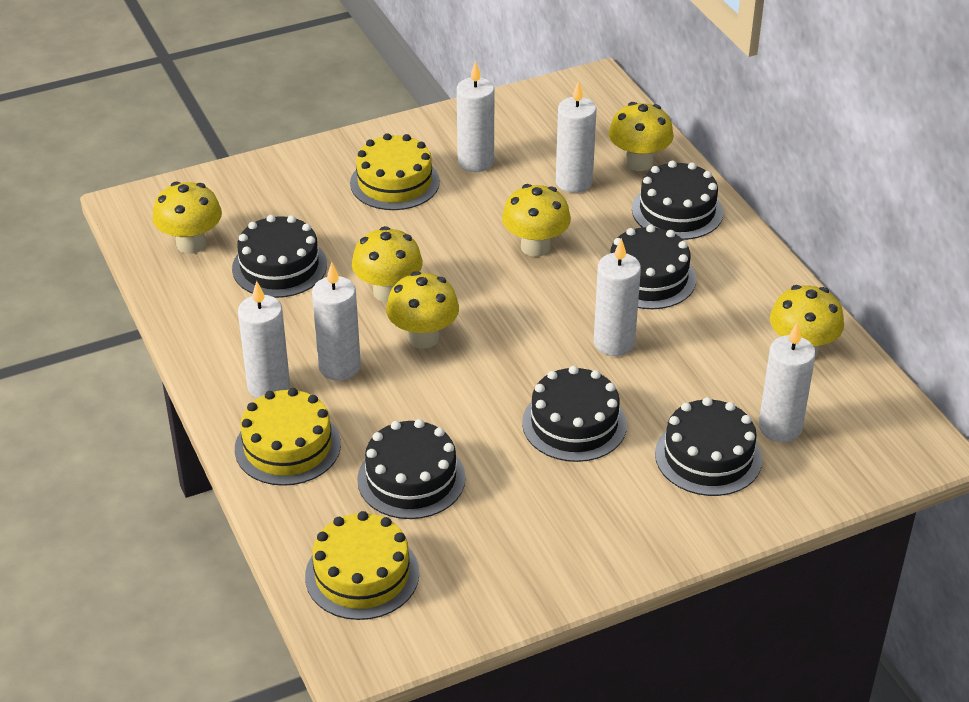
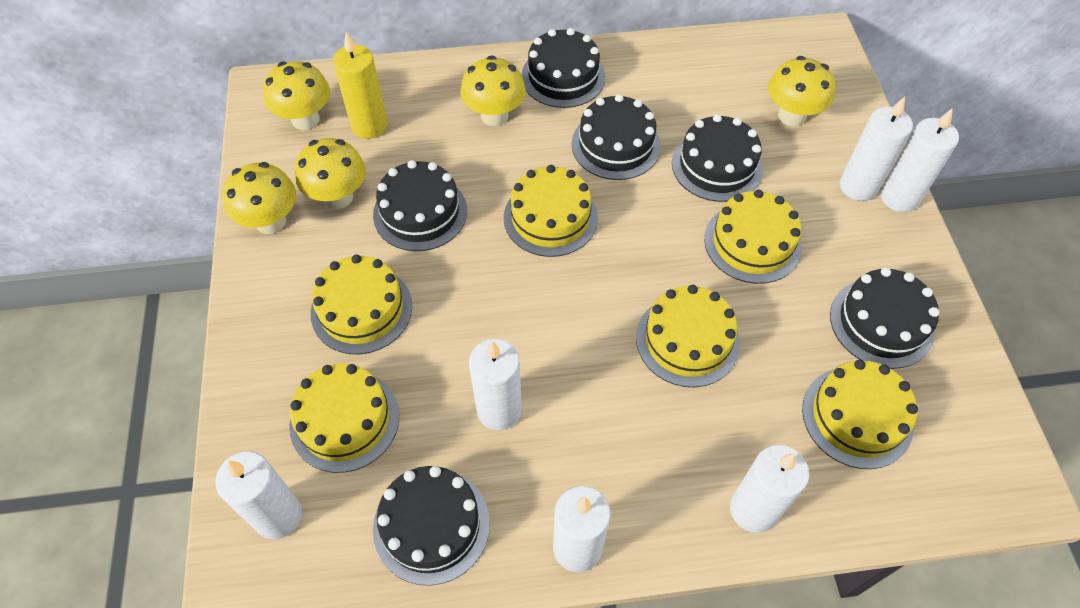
yellow cake: 3 -> 6
yellow candle: 0 -> 1
yellow mushroom: 6 -> 5

